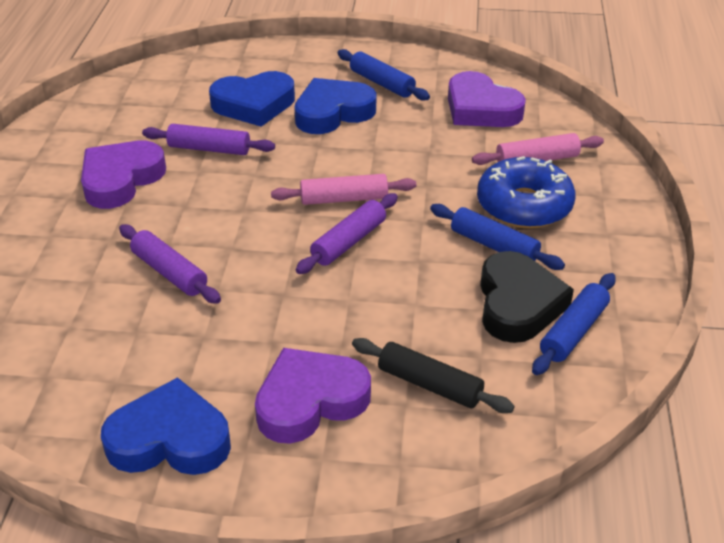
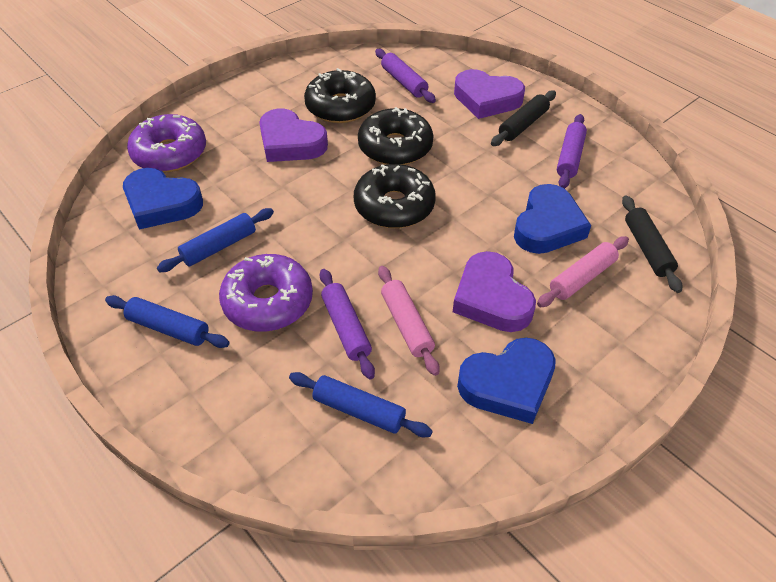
black donut: 0 -> 3
black heart: 1 -> 0
black rolling pin: 1 -> 2
blue donut: 1 -> 0
purple donut: 0 -> 2

